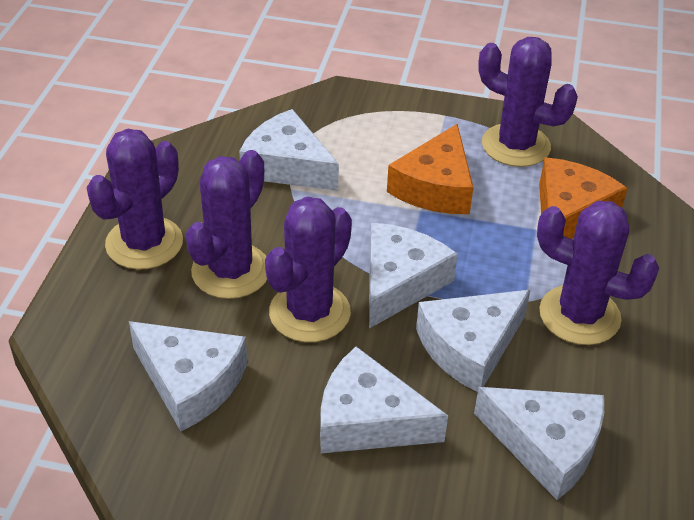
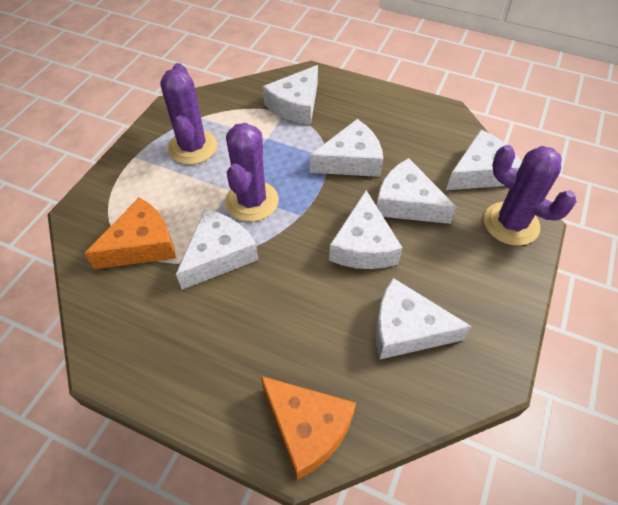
purple cactus: 5 -> 3
white cheese: 6 -> 7

